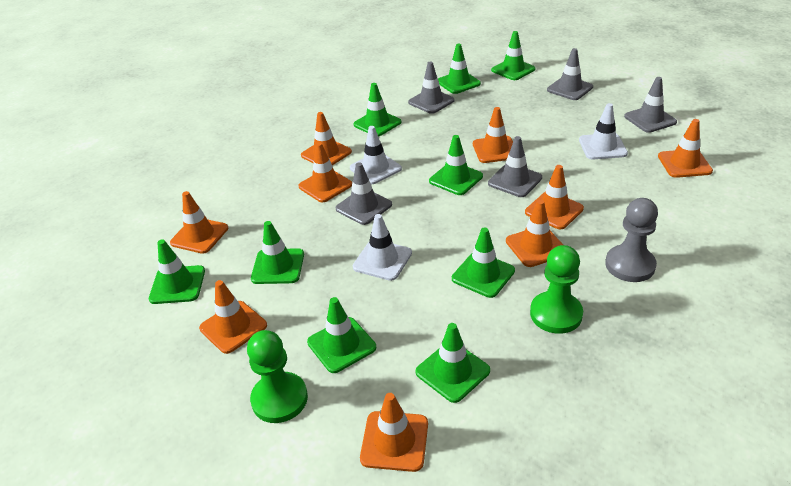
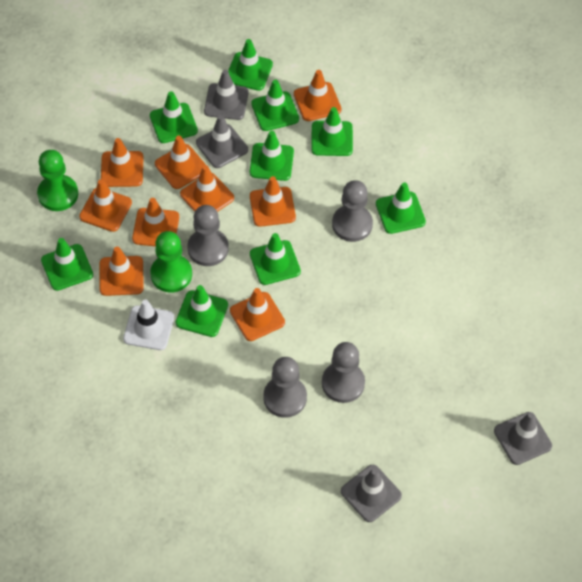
grey pawn: 1 -> 4
grey traffic cone: 5 -> 4
white traffic cone: 3 -> 1

